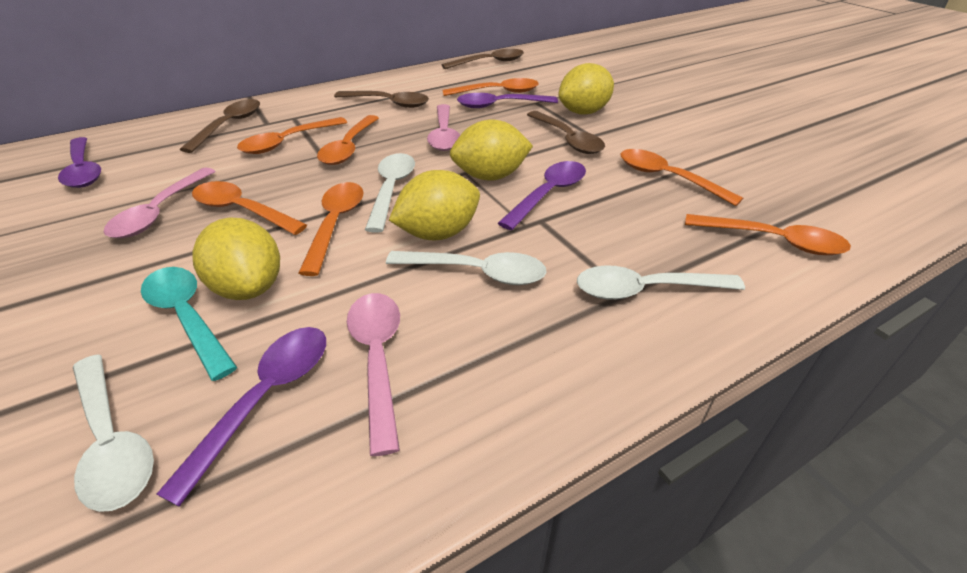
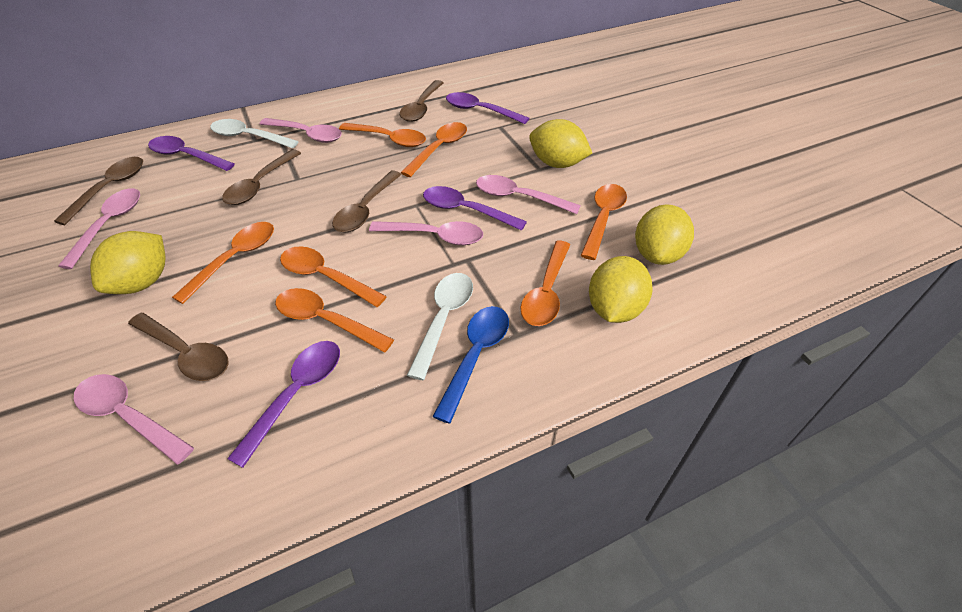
blue spoon: 0 -> 1
brown spoon: 4 -> 5
pink spoon: 3 -> 5
turquoise spoon: 1 -> 0
white spoon: 4 -> 2

